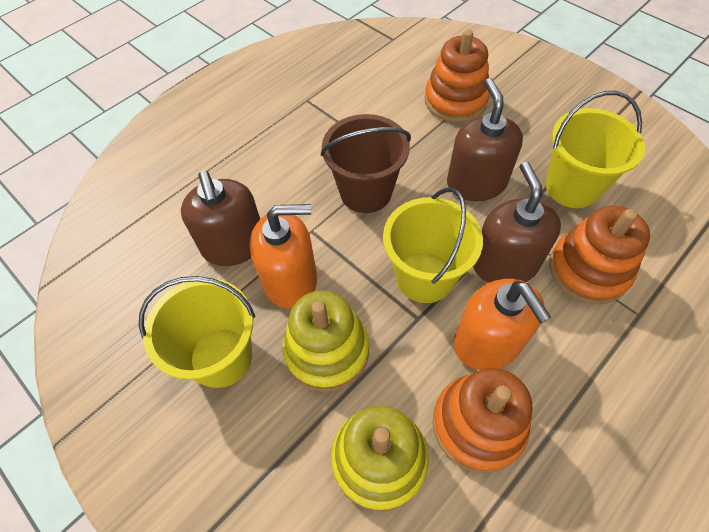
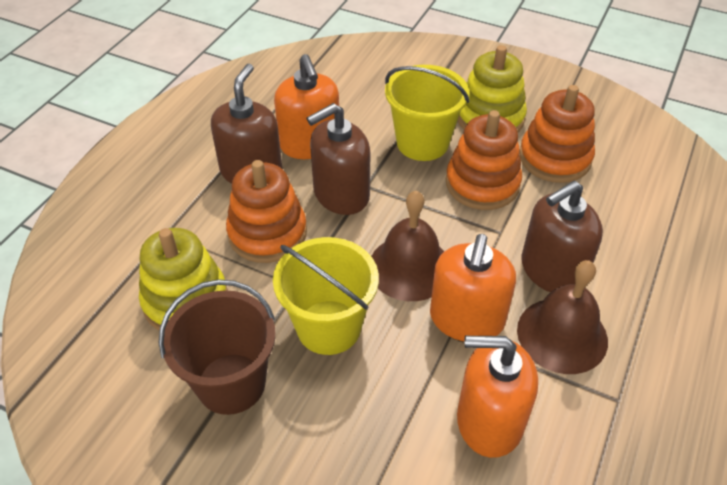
brown bell: 0 -> 2
orange soap dispenser: 2 -> 3
yellow bucket: 3 -> 2

